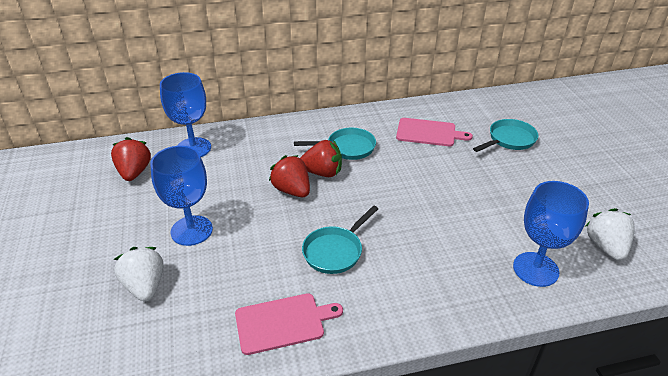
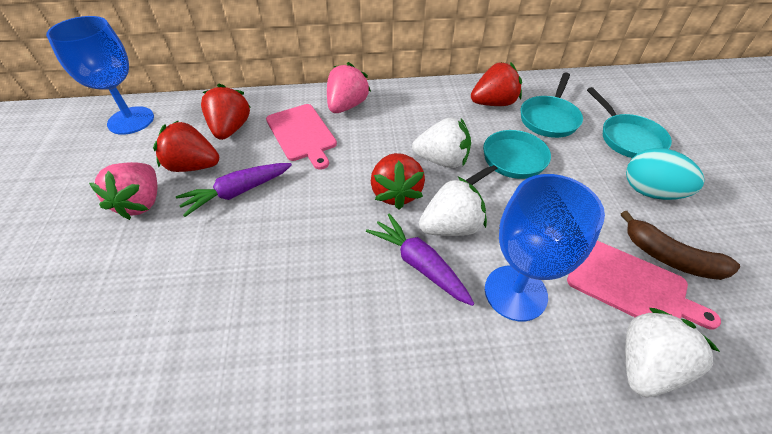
blue goblet: 3 -> 2
brown banana: 0 -> 1
pink strawberry: 0 -> 2
purple carrot: 0 -> 2
red strawberry: 3 -> 4
turquoise egg: 0 -> 1
white strawberry: 2 -> 3

